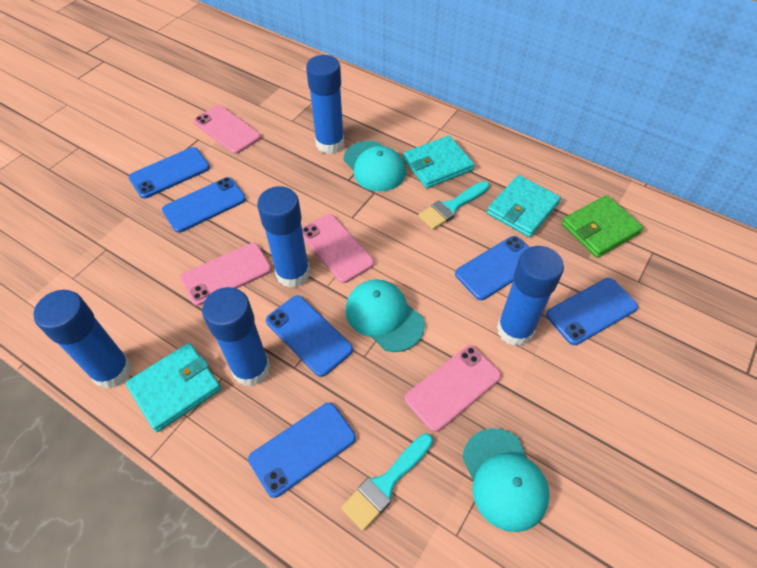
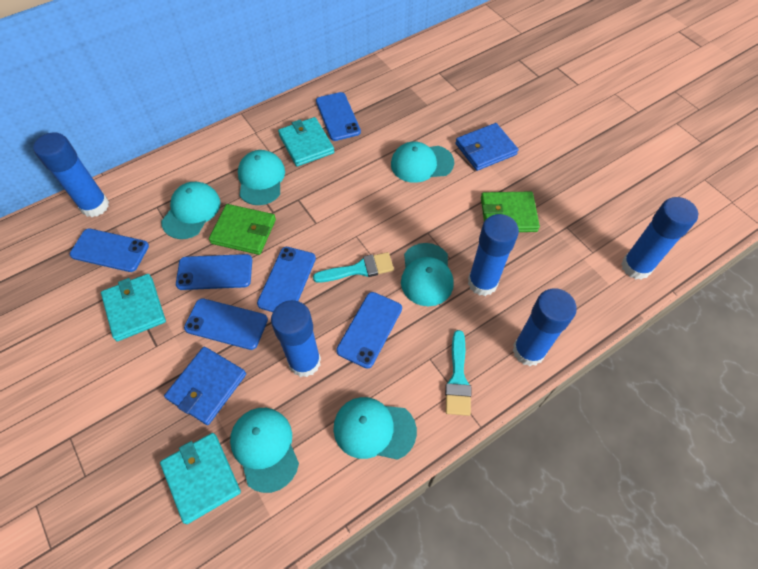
blue wallet: 0 -> 2
green wallet: 1 -> 2
pink phone: 4 -> 0
turquoise cap: 3 -> 6

